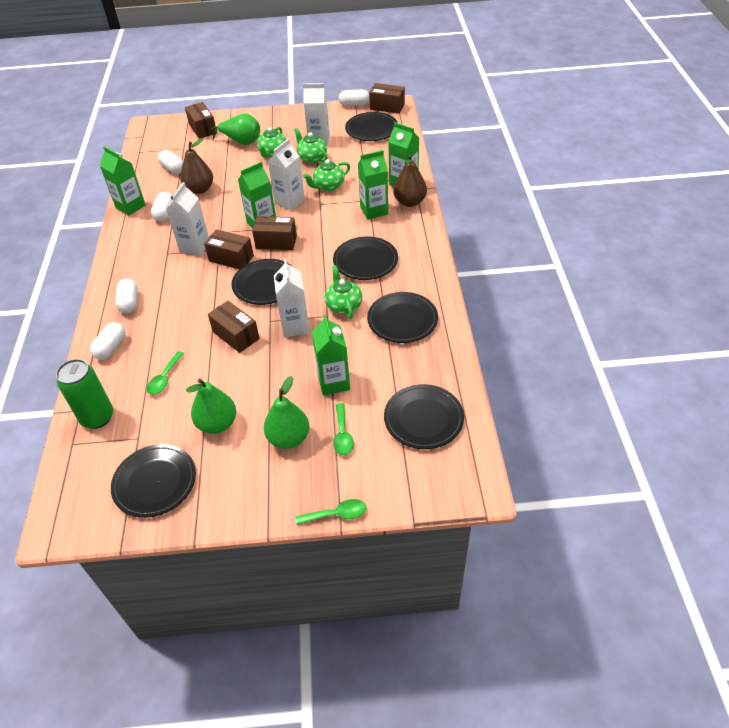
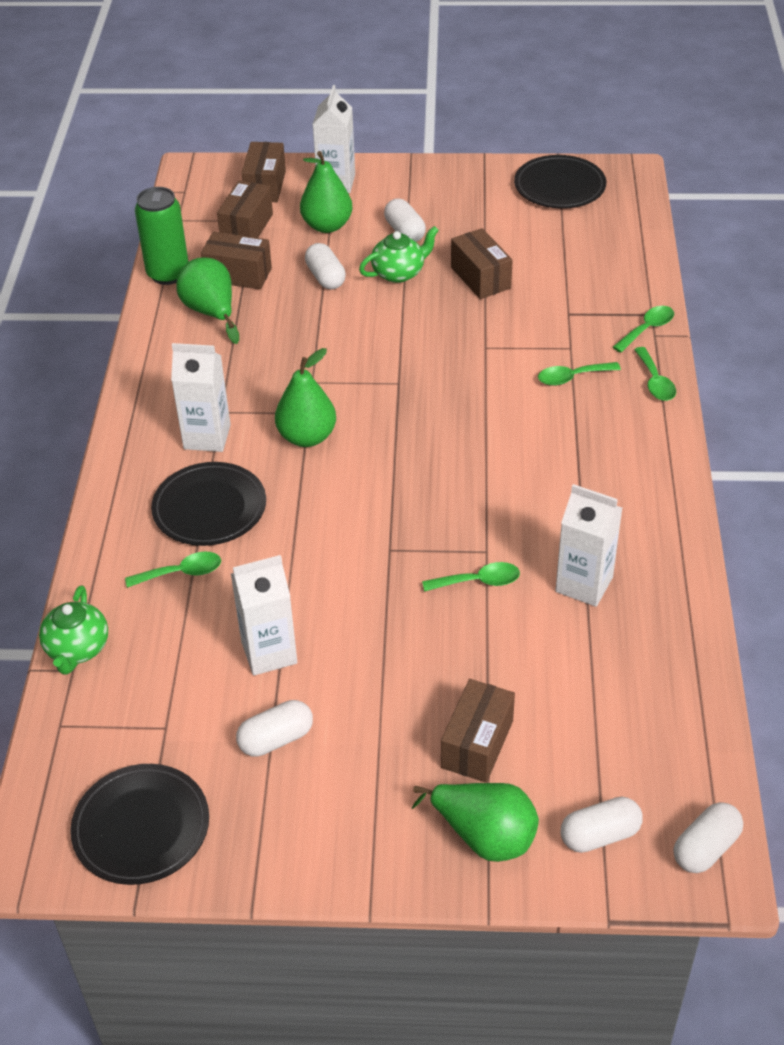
black plate: 6 -> 3
brown pear: 2 -> 0
green carton: 5 -> 0
green pear: 3 -> 4
green spoon: 3 -> 5
green teapot: 4 -> 2

